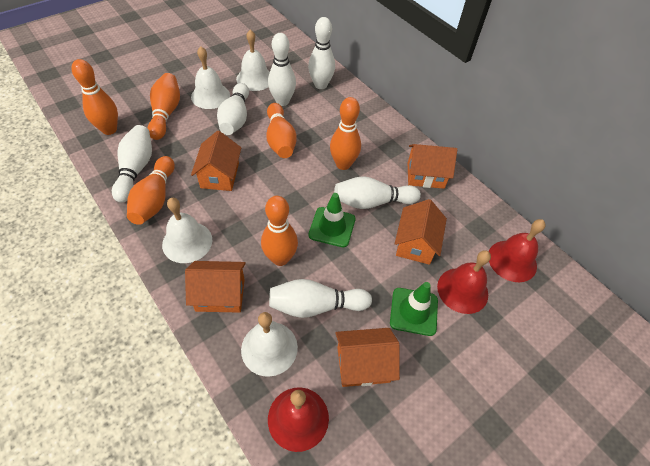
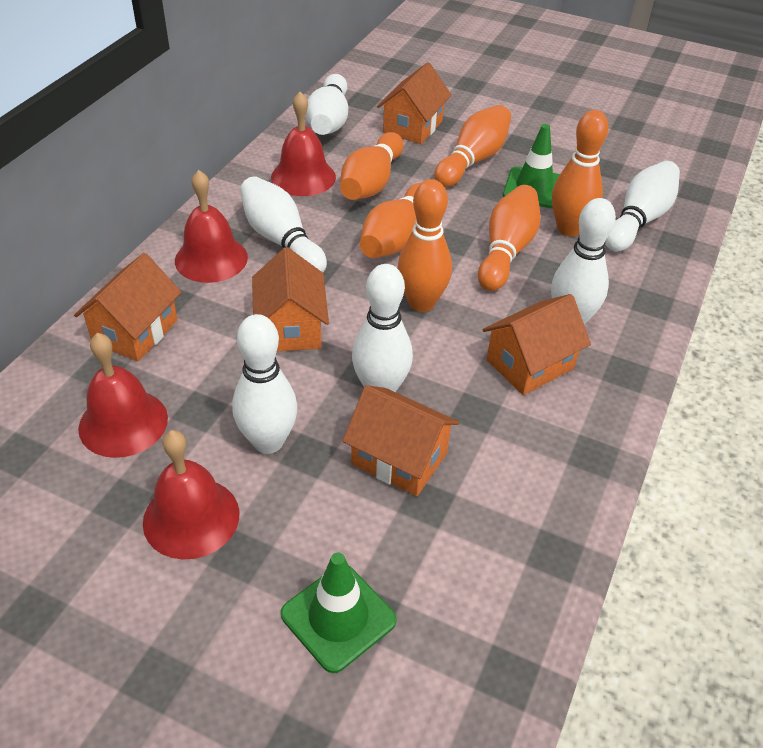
red bell: 3 -> 4
white bell: 4 -> 0

